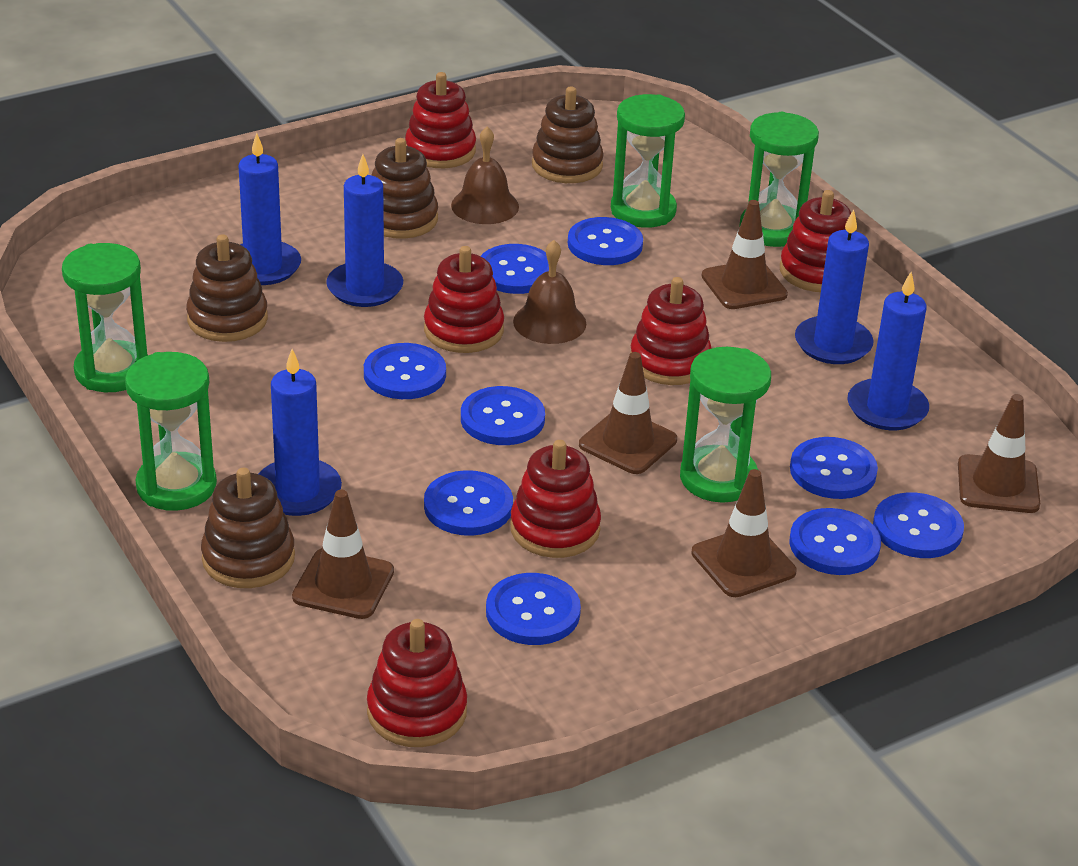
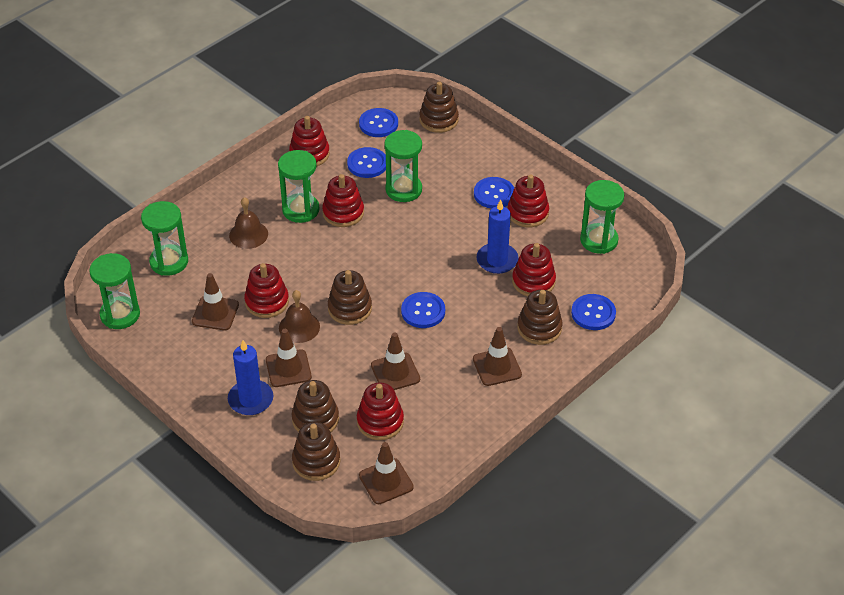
blue button: 9 -> 5
blue candle: 5 -> 2
brown stacking toy: 4 -> 5

